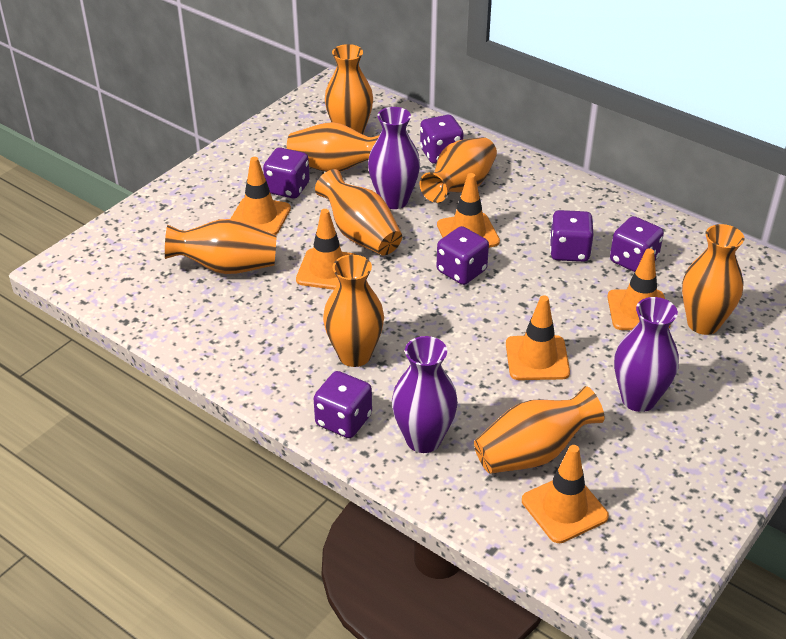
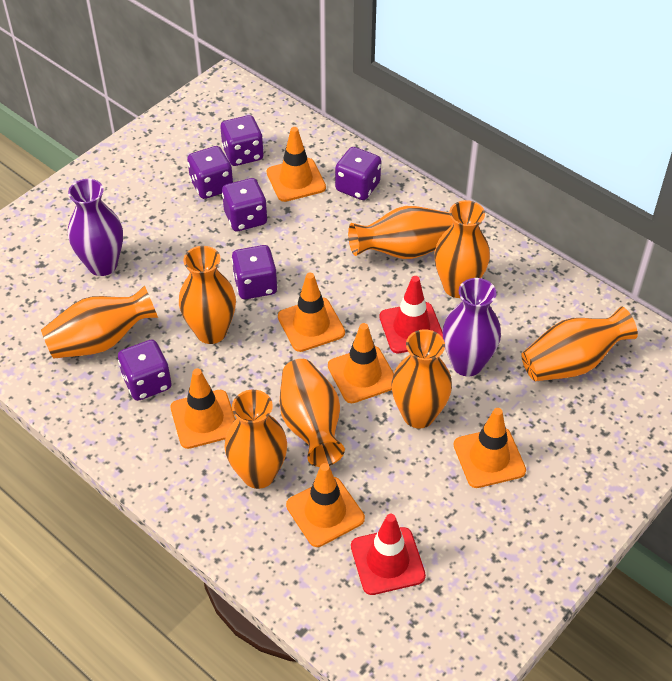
purple vase: 3 -> 2
red traffic cone: 0 -> 2

